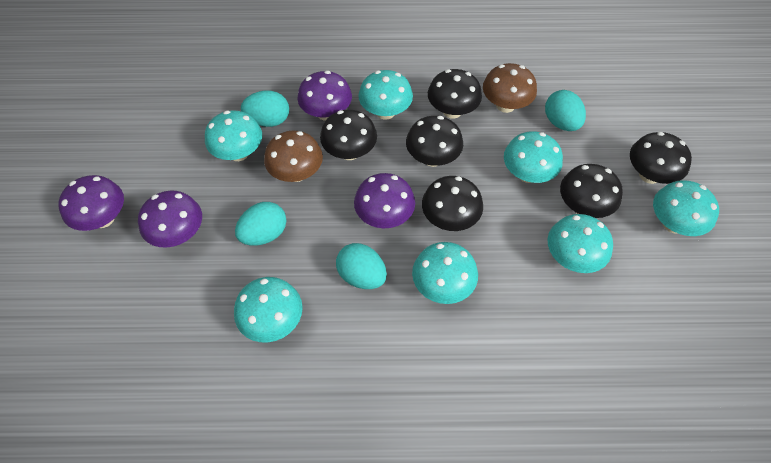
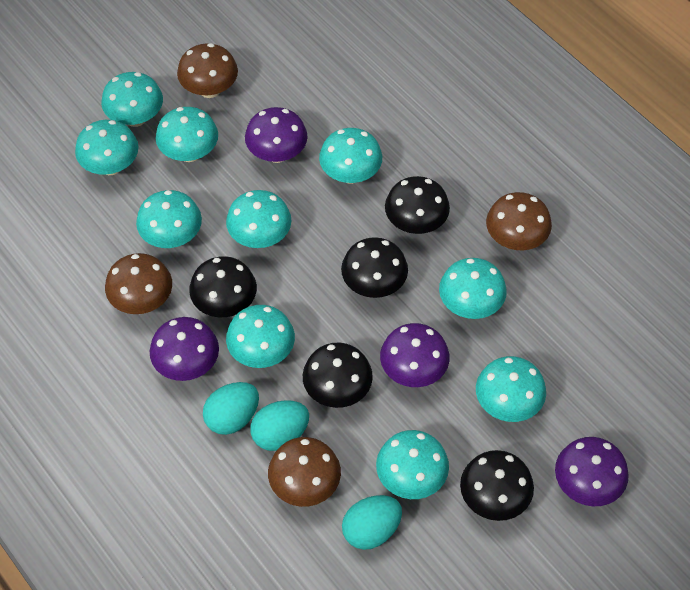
black mushroom: 6 -> 5
brown mushroom: 2 -> 4
turquoise egg: 4 -> 3
turquoise mushroom: 7 -> 10

